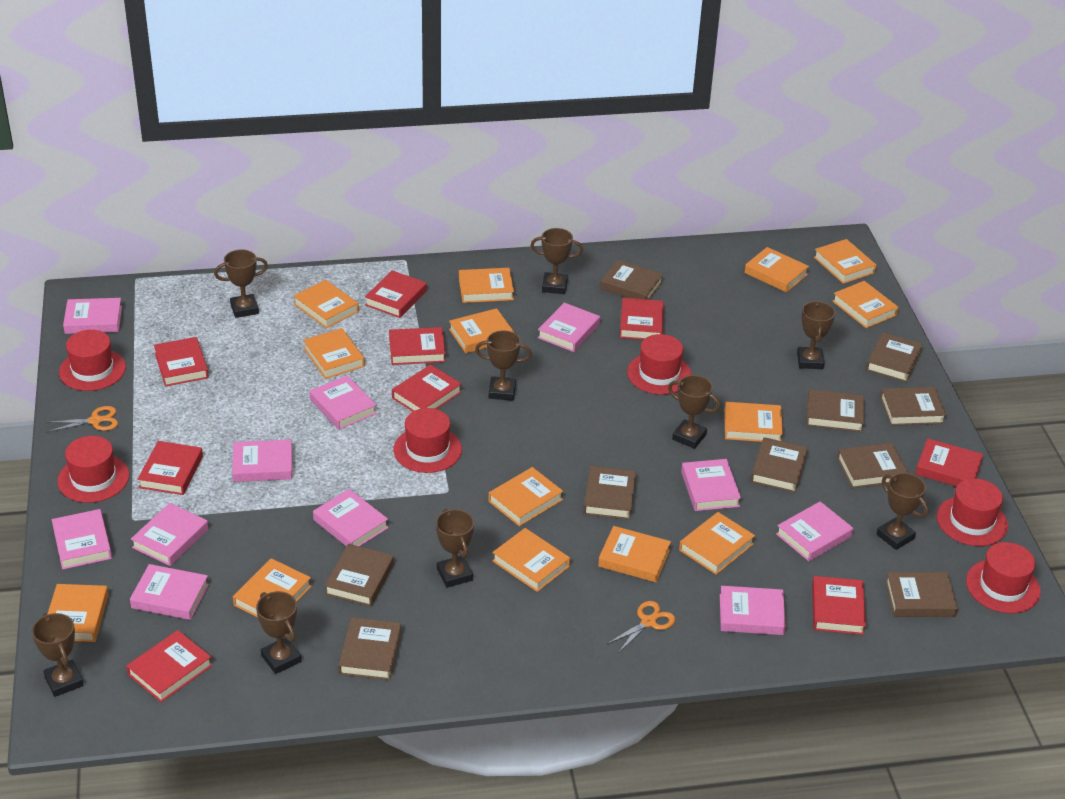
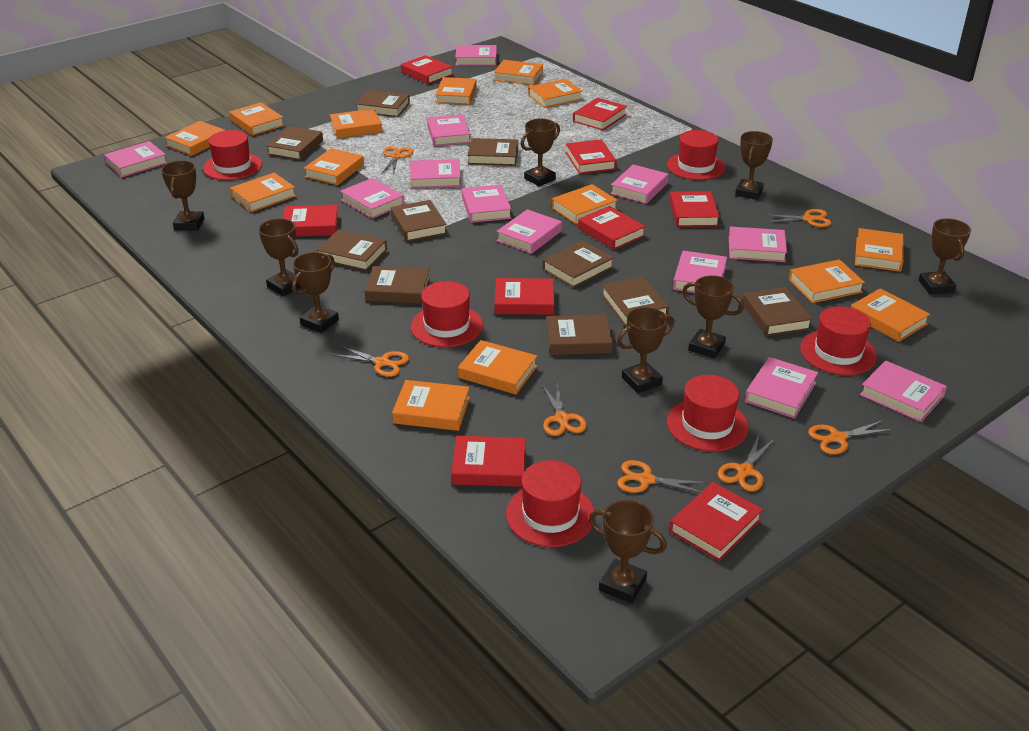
orange scissors: 2 -> 7
pink book: 11 -> 12

